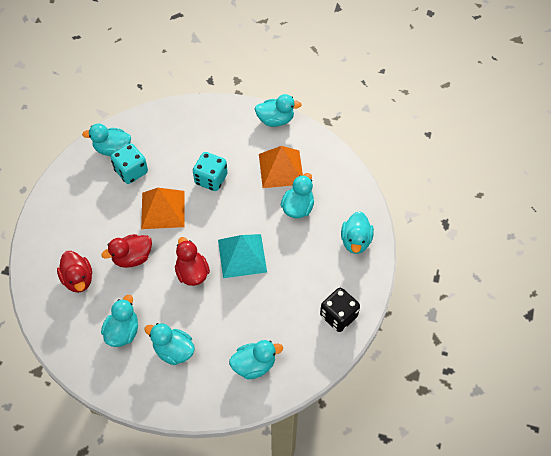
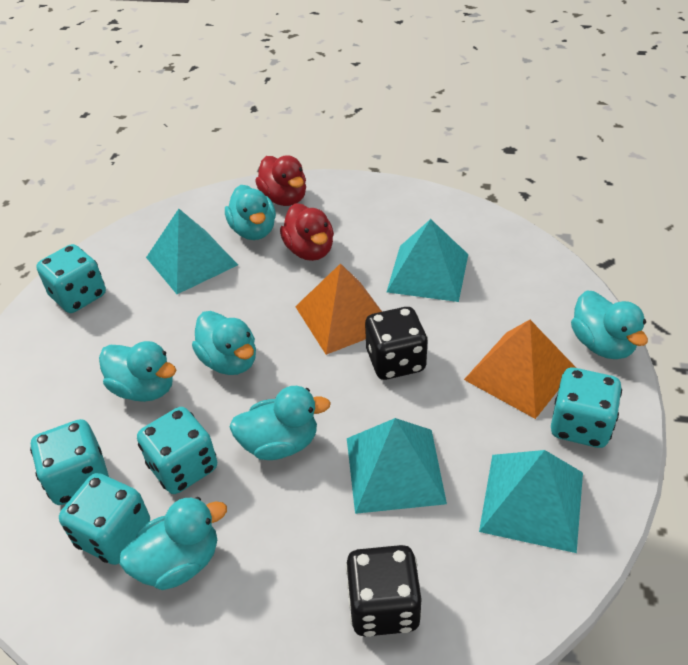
black dice: 1 -> 2
red duck: 3 -> 2
turquoise dice: 2 -> 5
turquoise duck: 7 -> 6
turquoise pyramid: 1 -> 4

